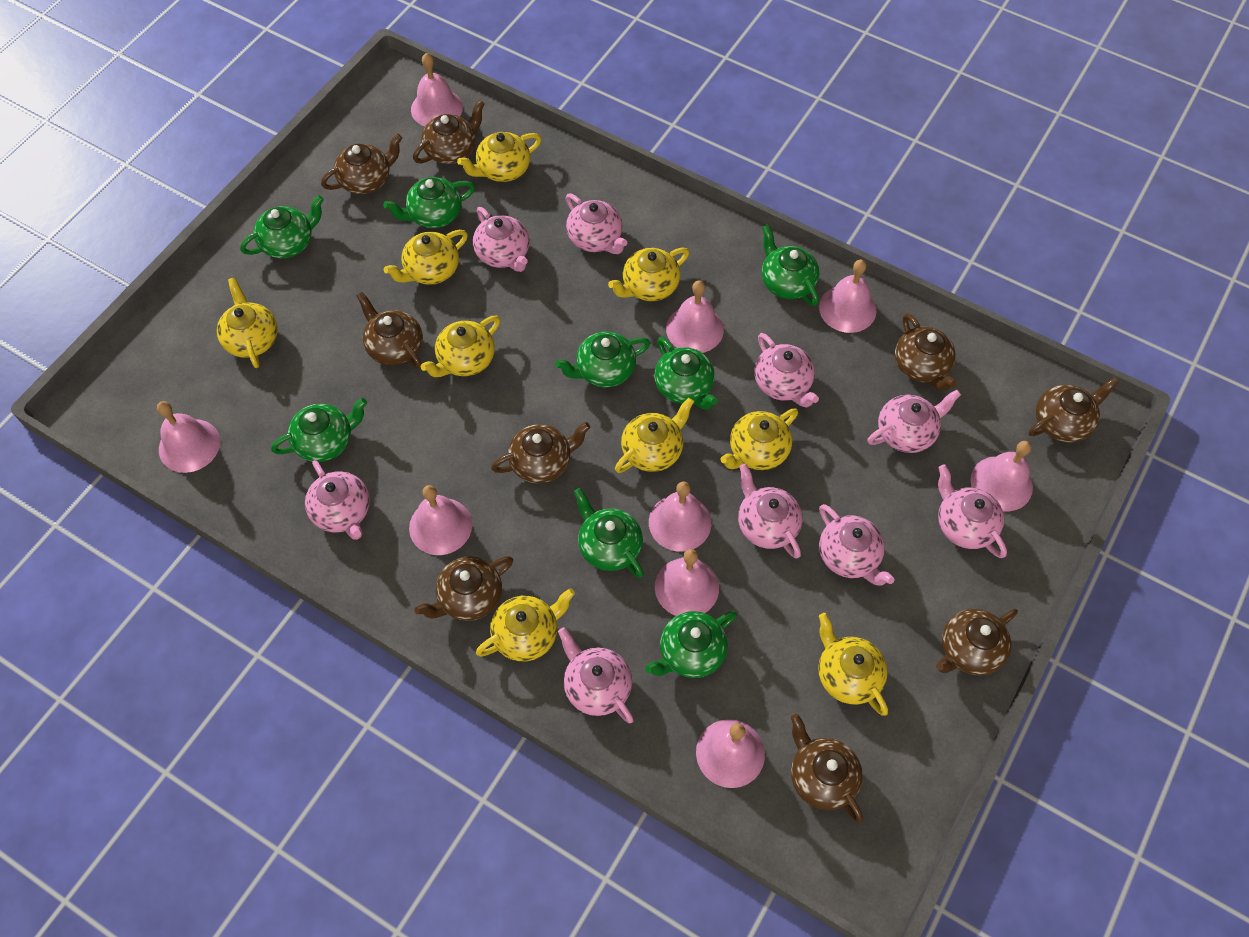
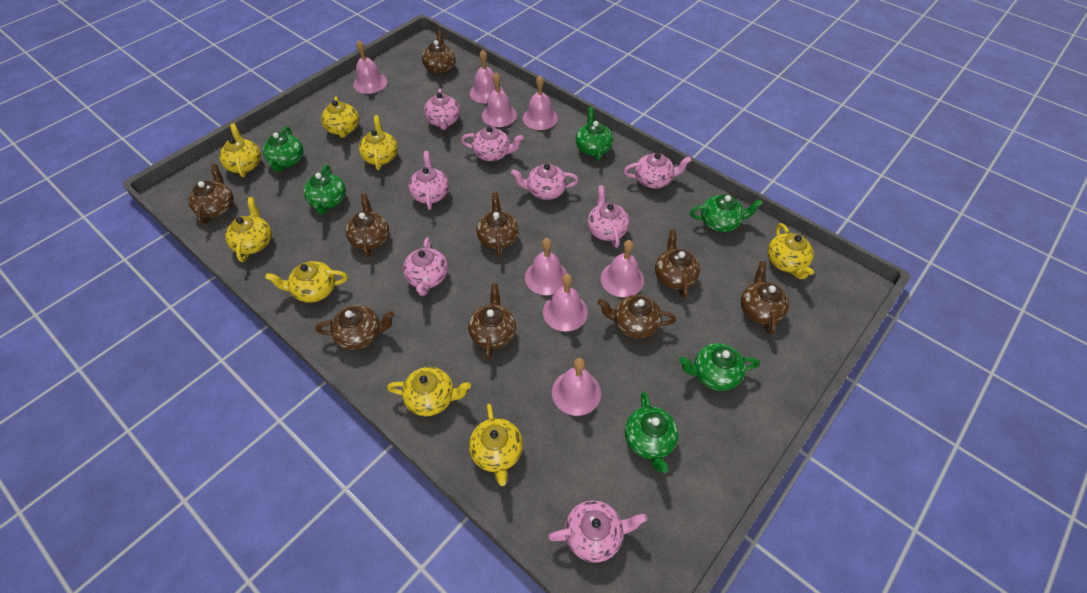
green teapot: 8 -> 6
pink bell: 9 -> 8
pink teapot: 9 -> 8
yellow teapot: 9 -> 8

